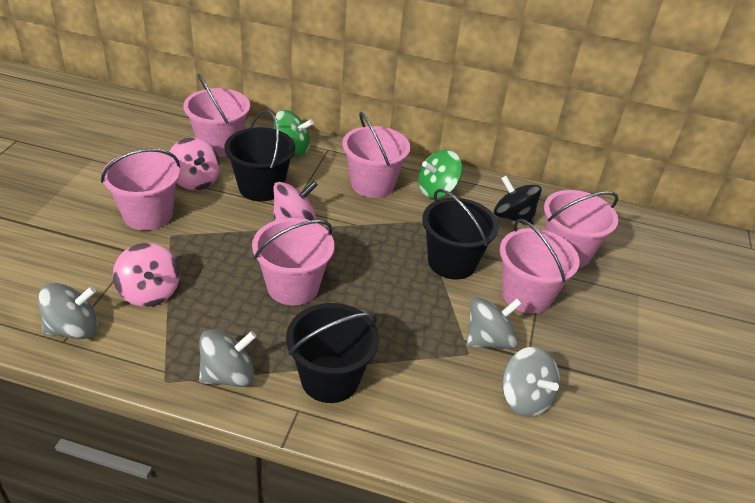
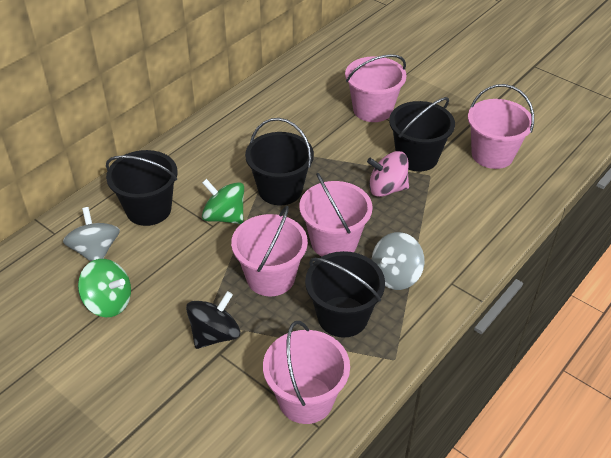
black bucket: 3 -> 4
grey spinning top: 4 -> 2
pink bucket: 6 -> 5
pink spinning top: 3 -> 1

